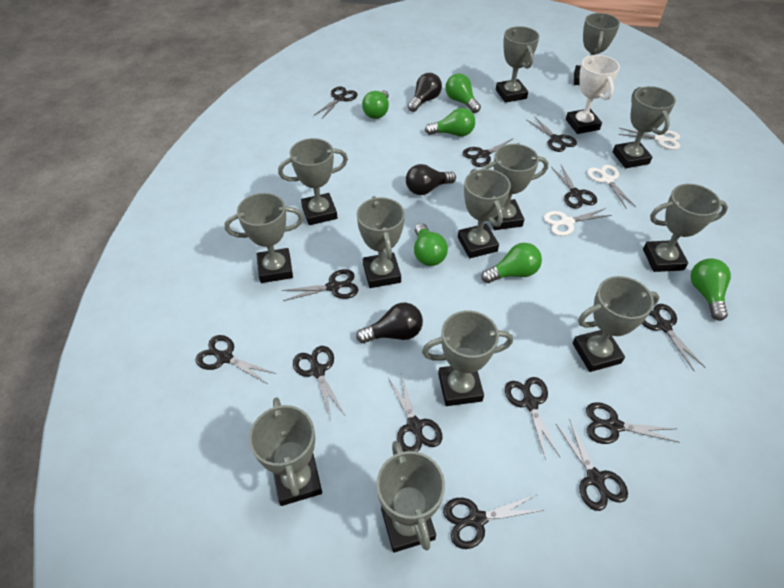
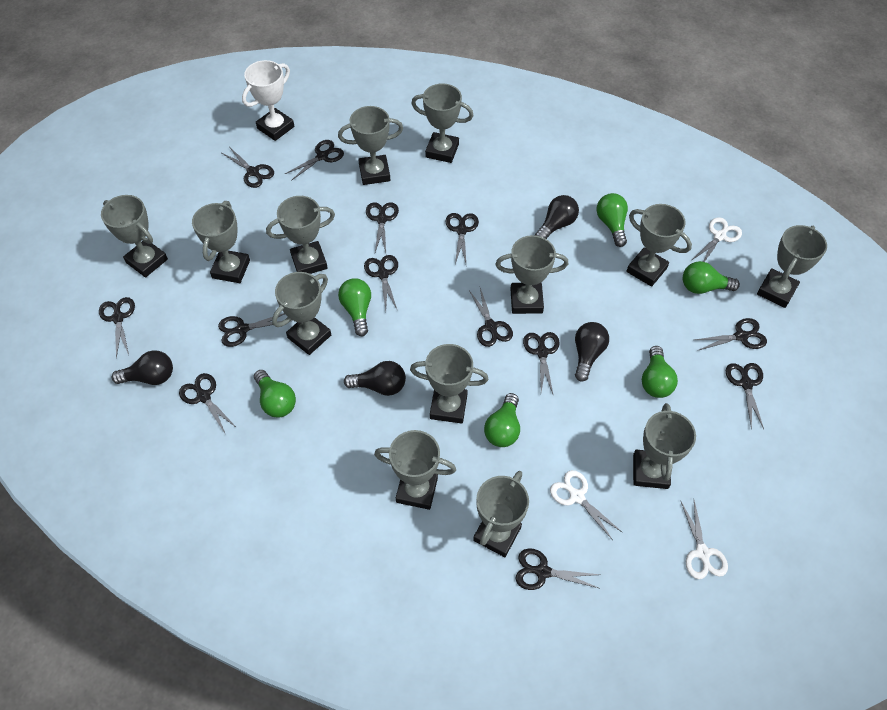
black light bulb: 3 -> 4

